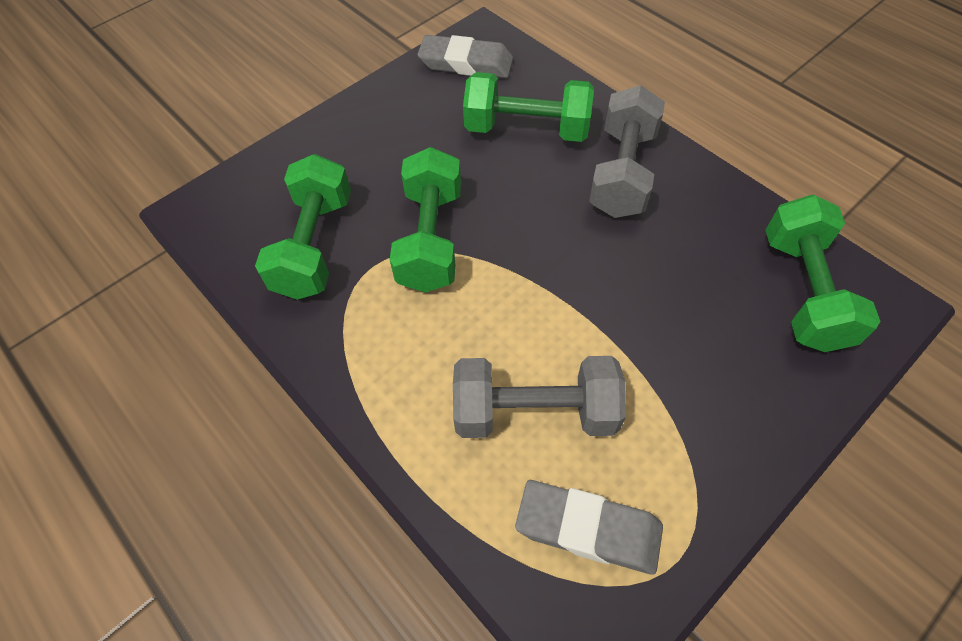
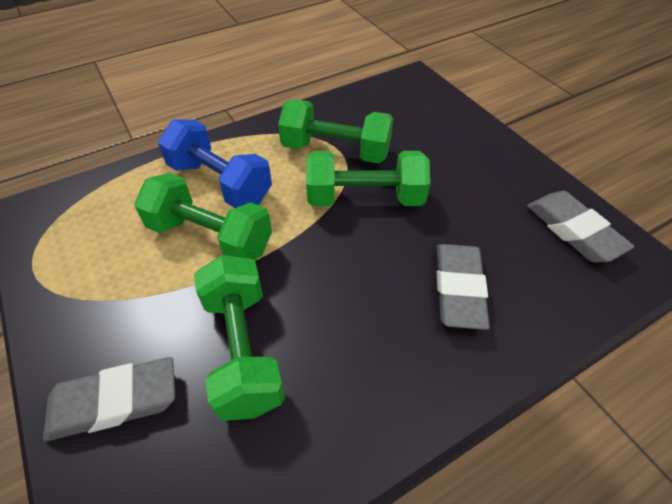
blue dumbbell: 0 -> 1
grey dumbbell: 2 -> 0
grey eraser: 2 -> 3

